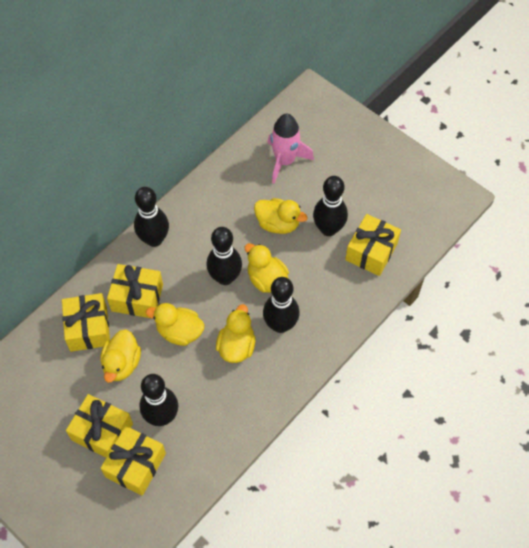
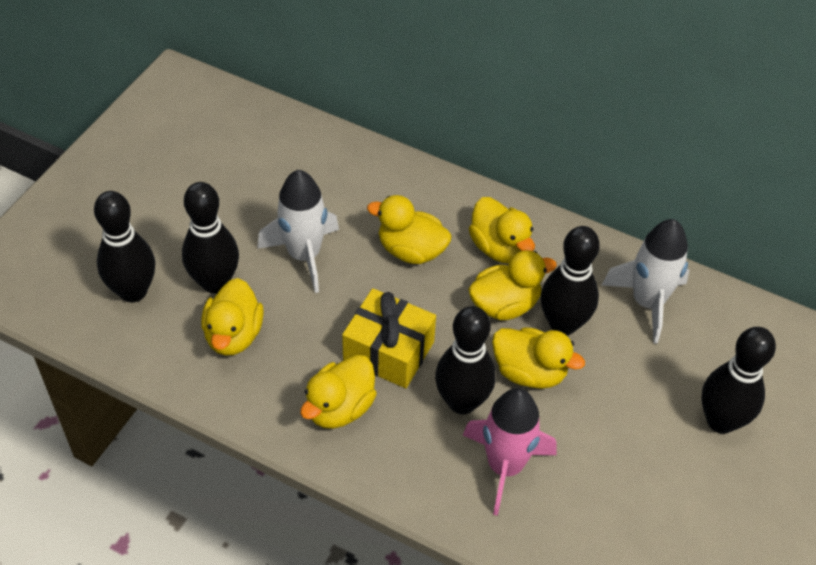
white rocket: 0 -> 2
yellow duck: 5 -> 6
yellow gift: 5 -> 1

